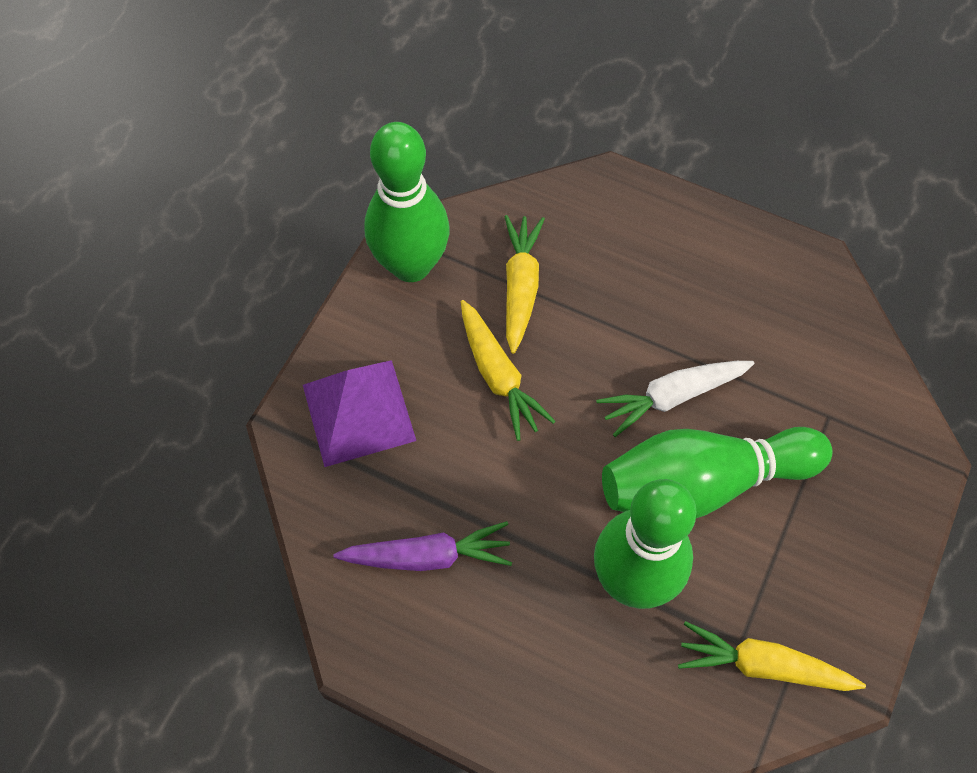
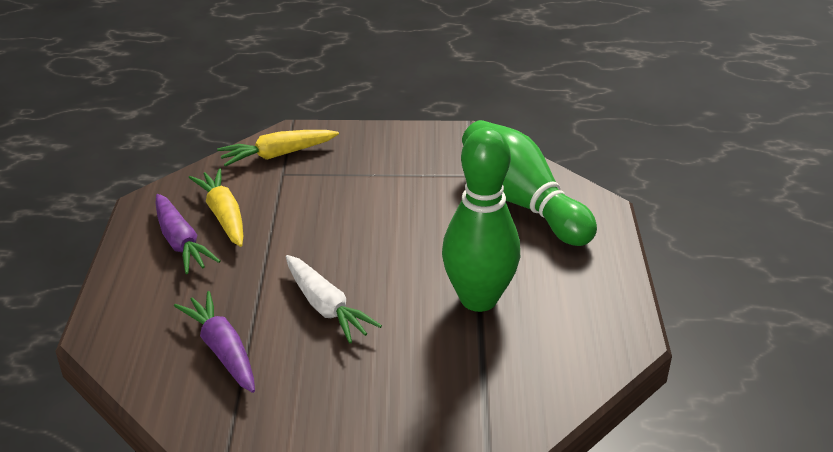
green bowling pin: 3 -> 2
purple carrot: 1 -> 2
purple pyramid: 1 -> 0
yellow carrot: 3 -> 2

